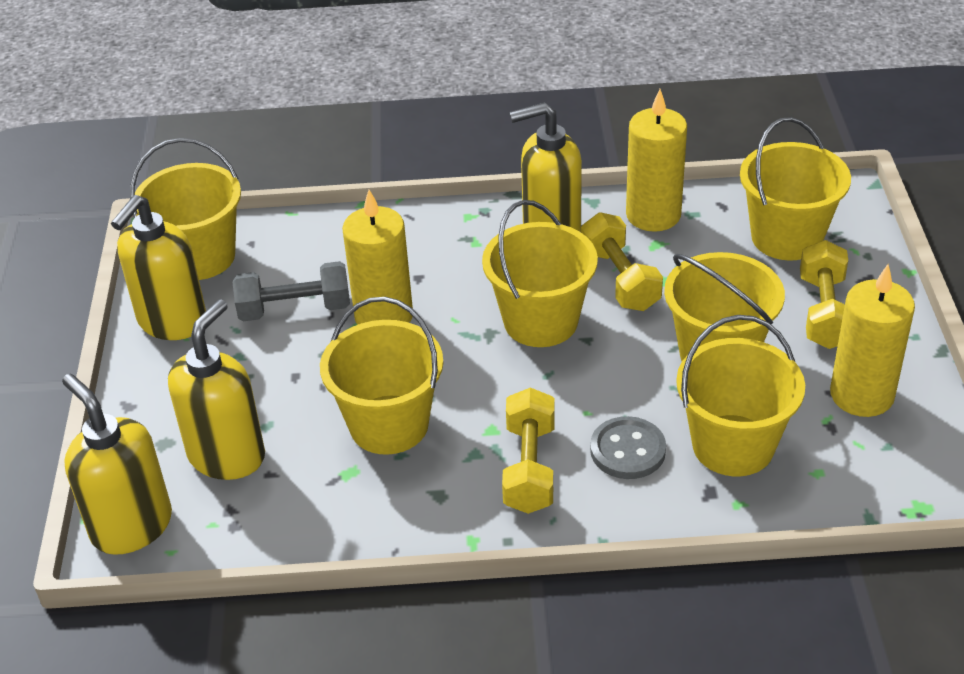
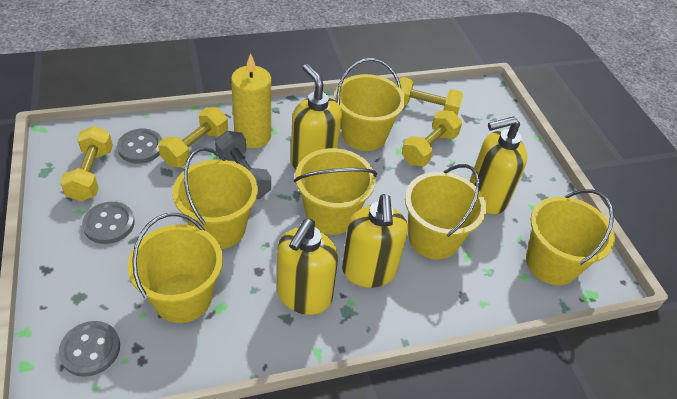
grey button: 1 -> 3
yellow candle: 3 -> 1
yellow dumbbell: 3 -> 4

